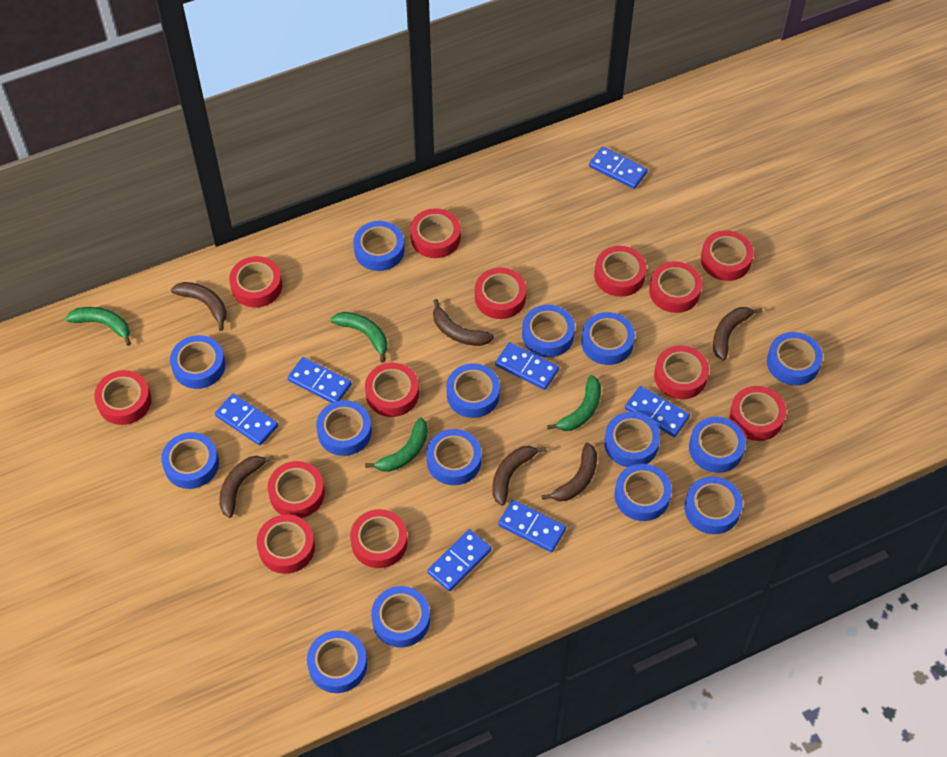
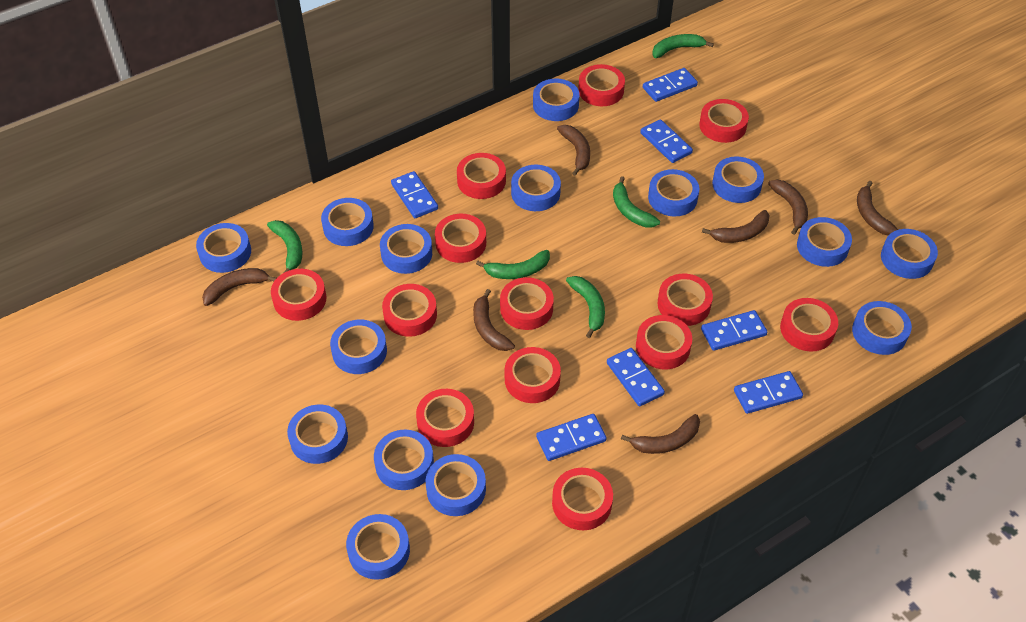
brown banana: 6 -> 7
green banana: 4 -> 5

